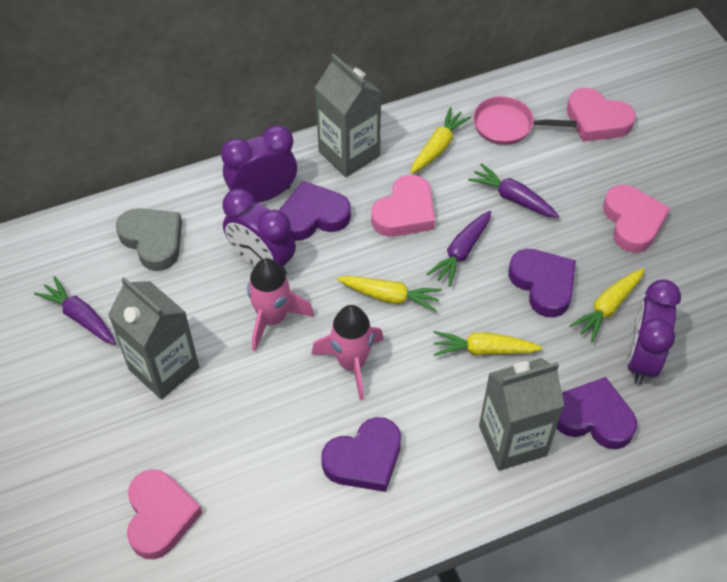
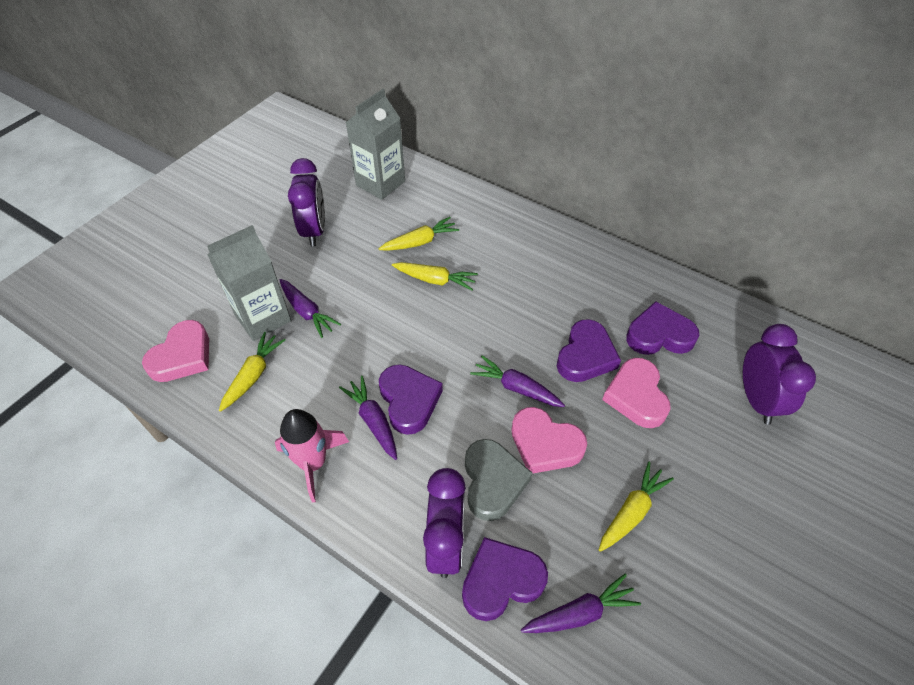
grey carton: 3 -> 2
pink heart: 4 -> 3
pink pan: 1 -> 0
pink rocket: 2 -> 1
purple carrot: 3 -> 4

